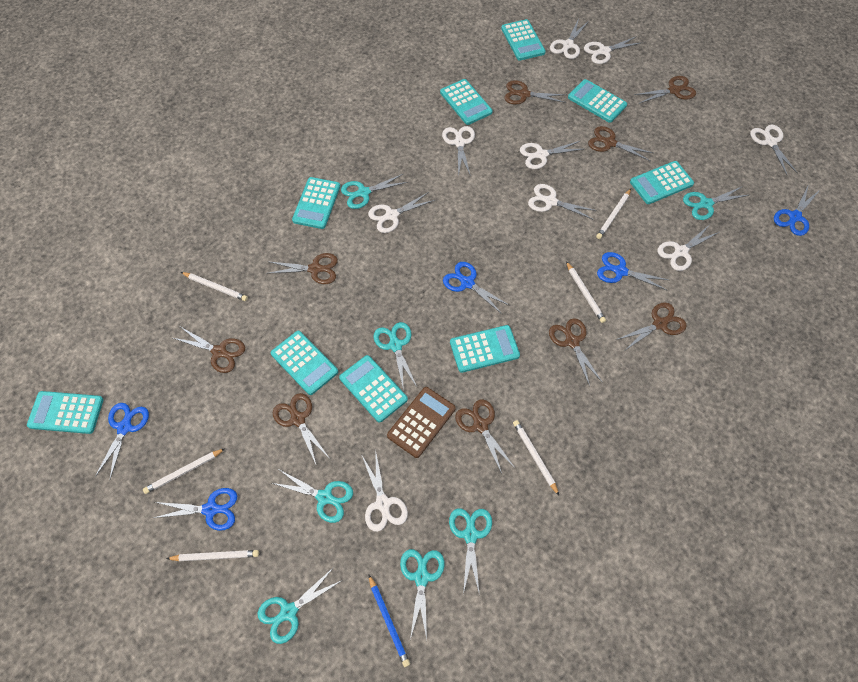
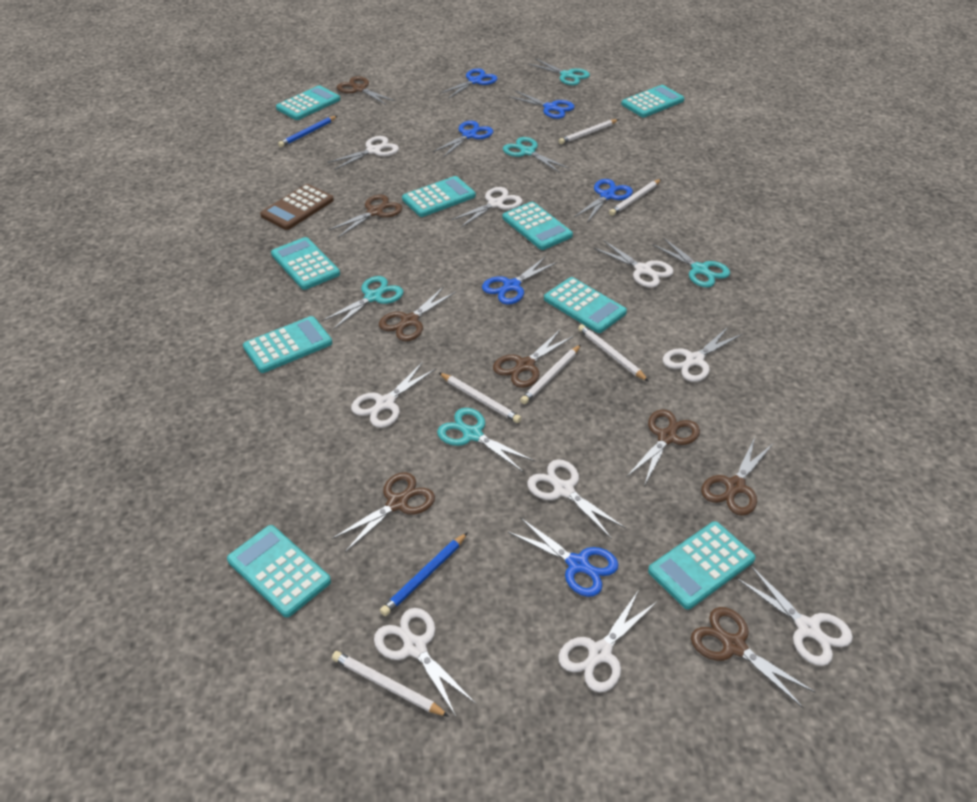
blue pencil: 1 -> 2
blue scissors: 5 -> 6
brown scissors: 9 -> 8
turquoise scissors: 7 -> 5

